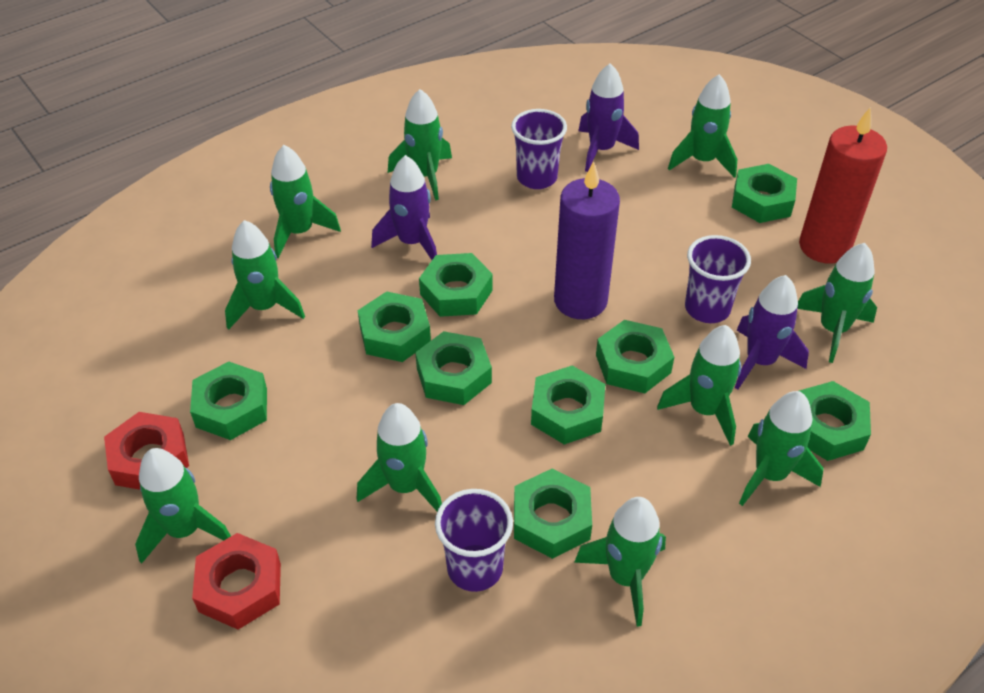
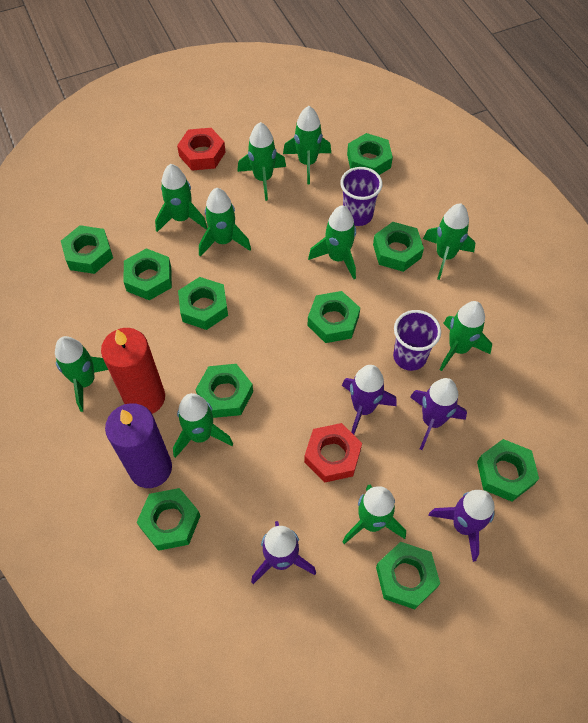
green nut: 9 -> 10
purple cup: 3 -> 2
purple rocket: 3 -> 4

